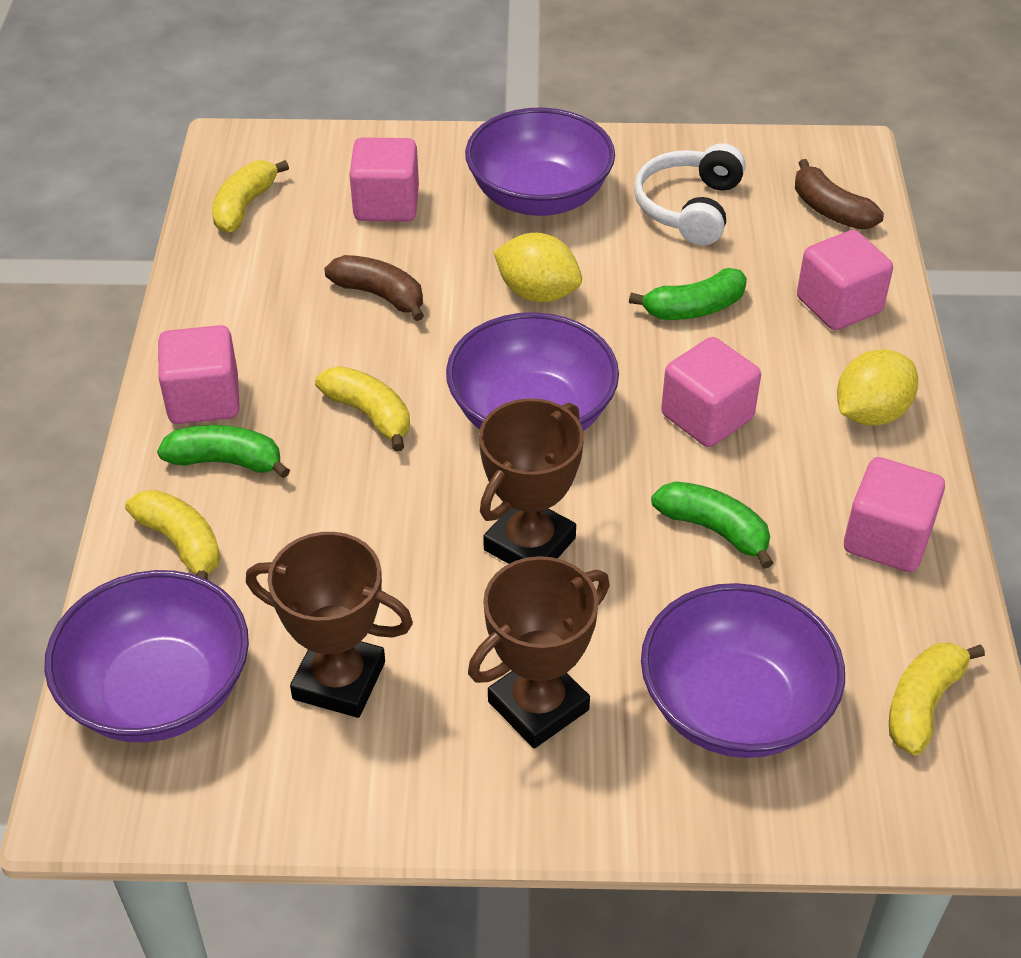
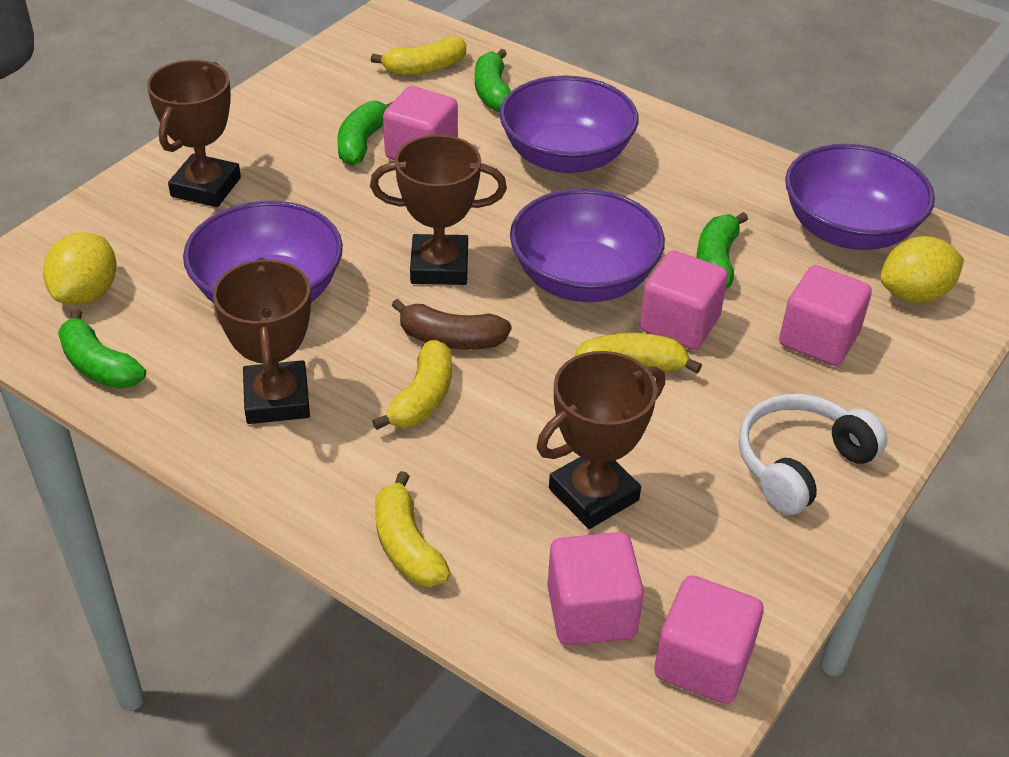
brown banana: 2 -> 1
brown trophy: 3 -> 4
green banana: 3 -> 4

